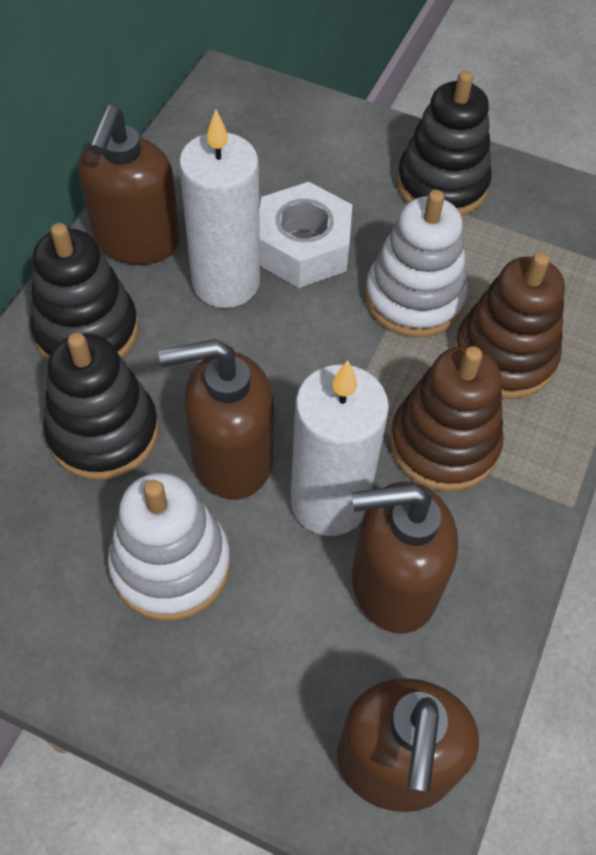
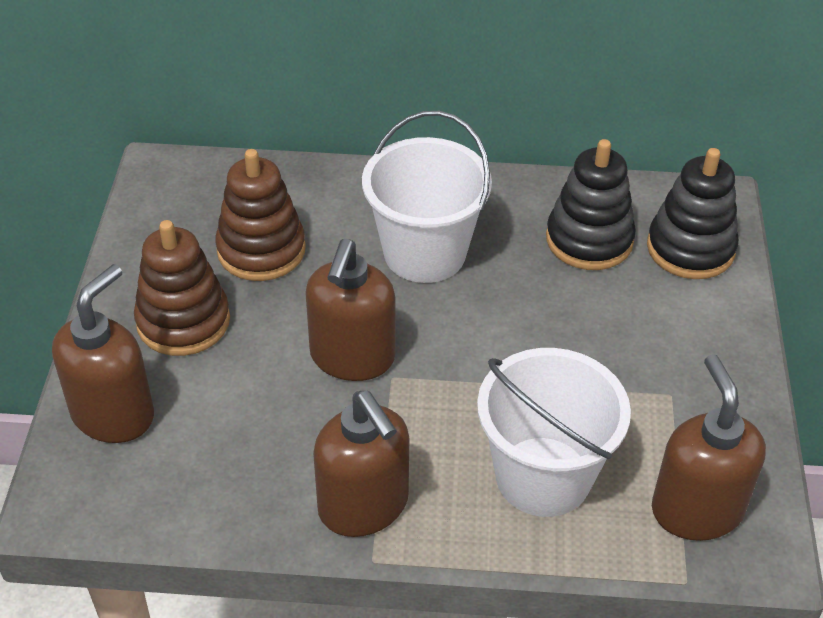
black stacking toy: 3 -> 2
white bucket: 0 -> 2
white candle: 2 -> 0
white nut: 1 -> 0
white stacking toy: 2 -> 0

